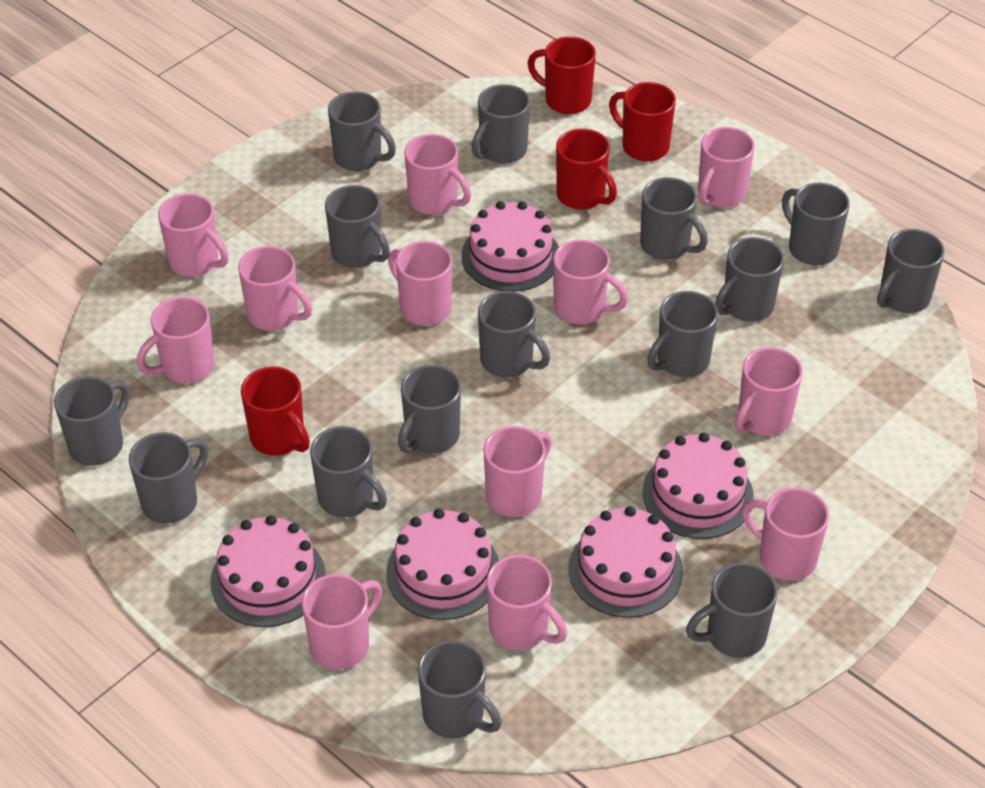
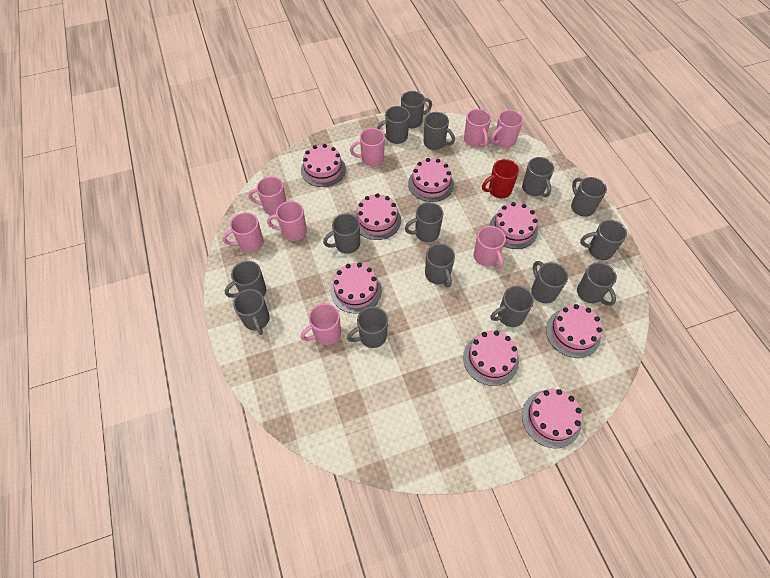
pink cake: 5 -> 8
pink mug: 12 -> 8
red mug: 4 -> 1

